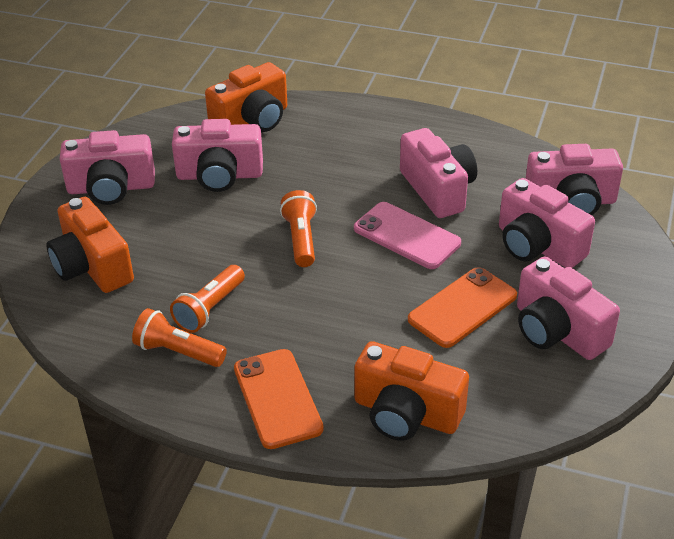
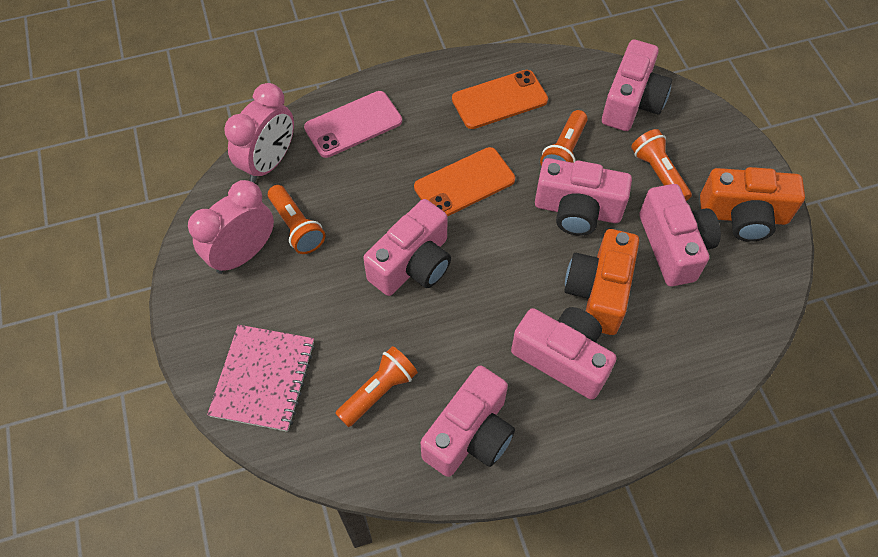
orange camera: 3 -> 2
orange flashlight: 3 -> 4
pink clock: 0 -> 2
pink notebook: 0 -> 1

